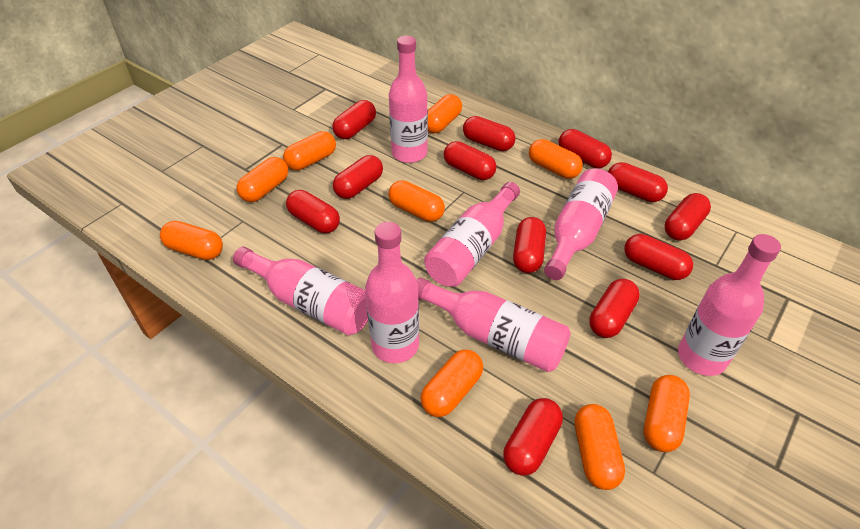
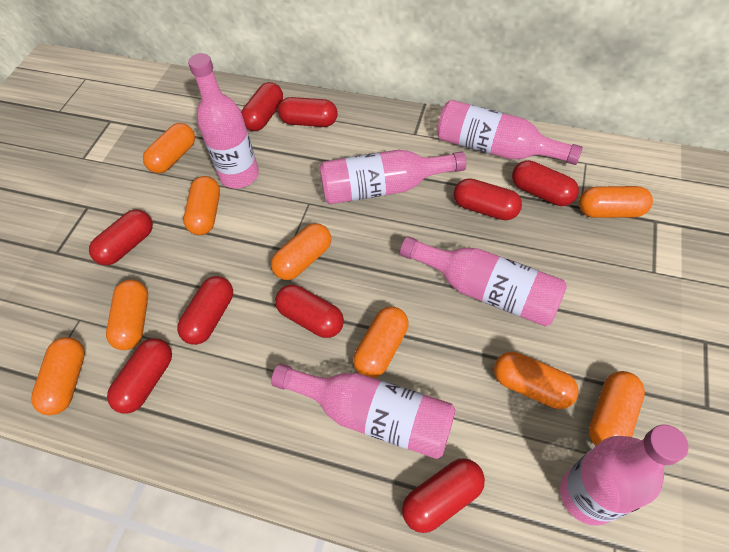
pink bottle: 7 -> 6
red capsule: 12 -> 9

